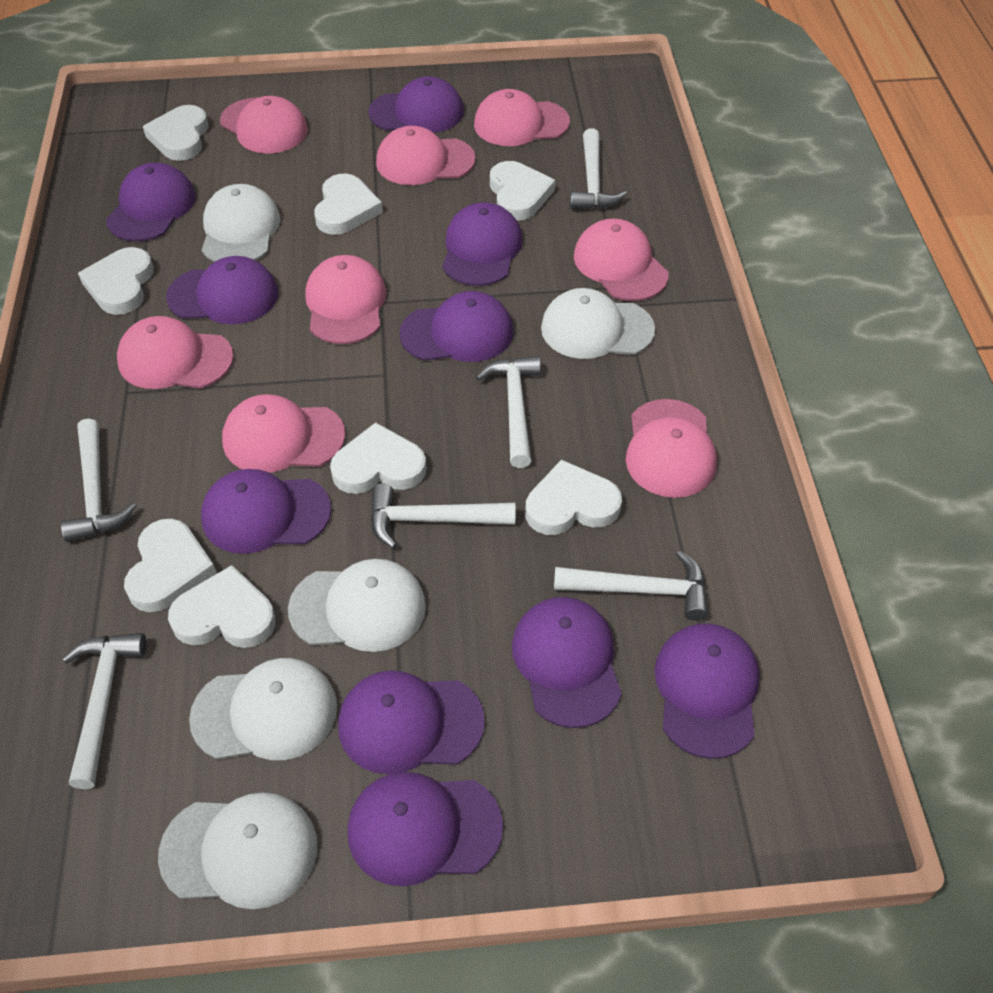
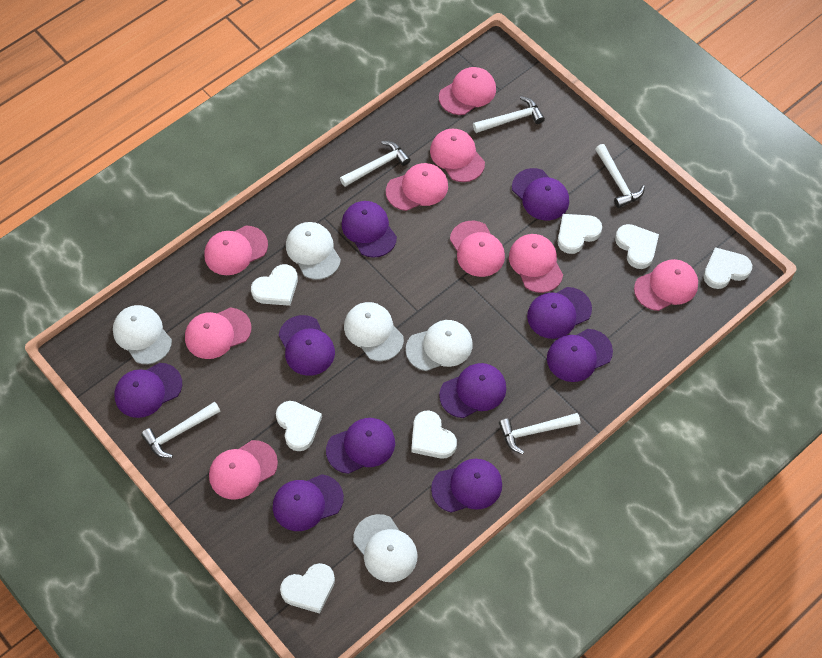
pink cap: 8 -> 9
white hammer: 6 -> 5
white heart: 8 -> 7

